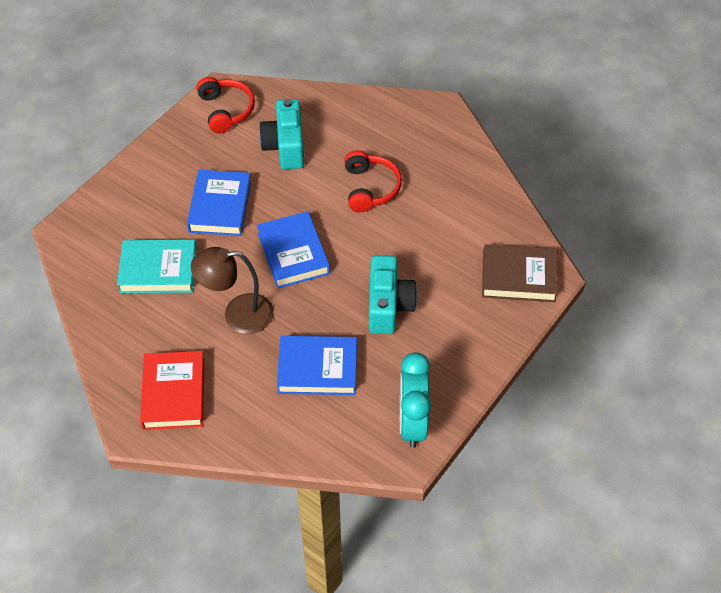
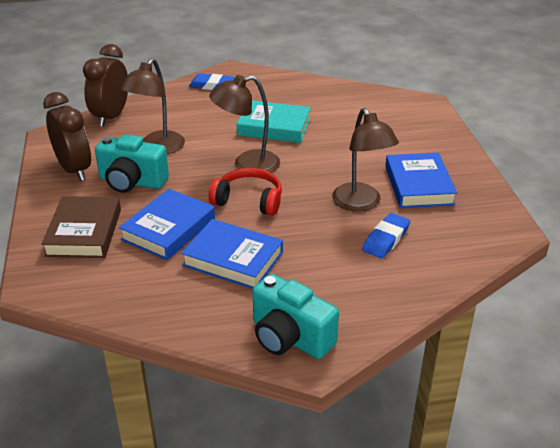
blue eraser: 0 -> 2
brown clock: 0 -> 2
brown lamp: 1 -> 3
red book: 1 -> 0
red headphones: 2 -> 1
turquoise clock: 1 -> 0

